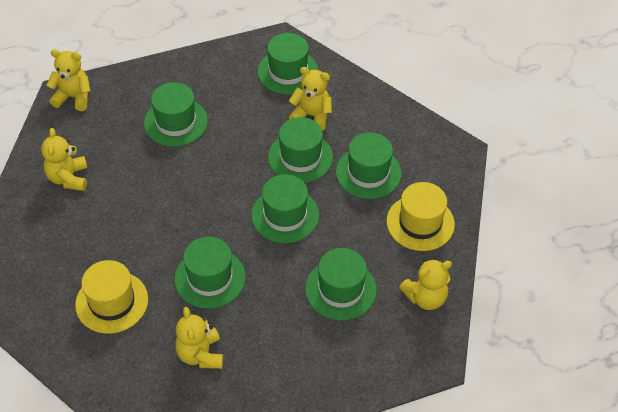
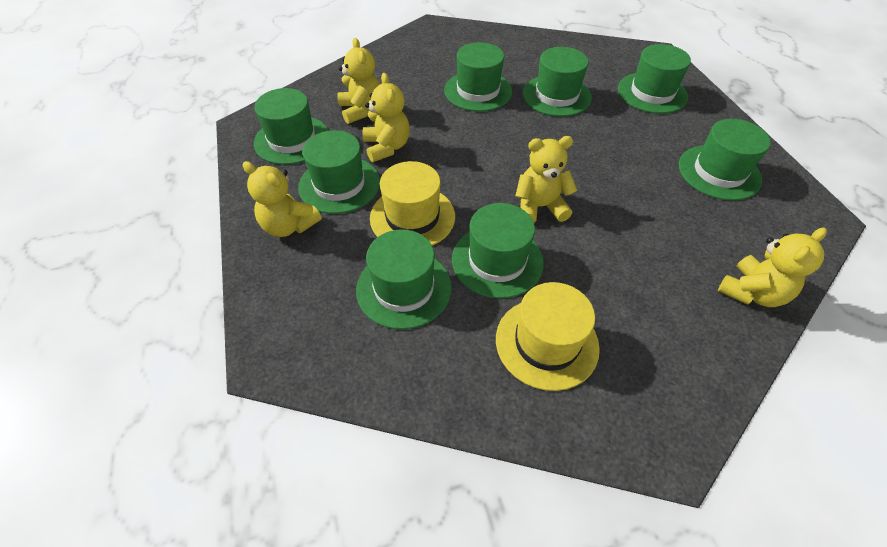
green hat: 7 -> 8

